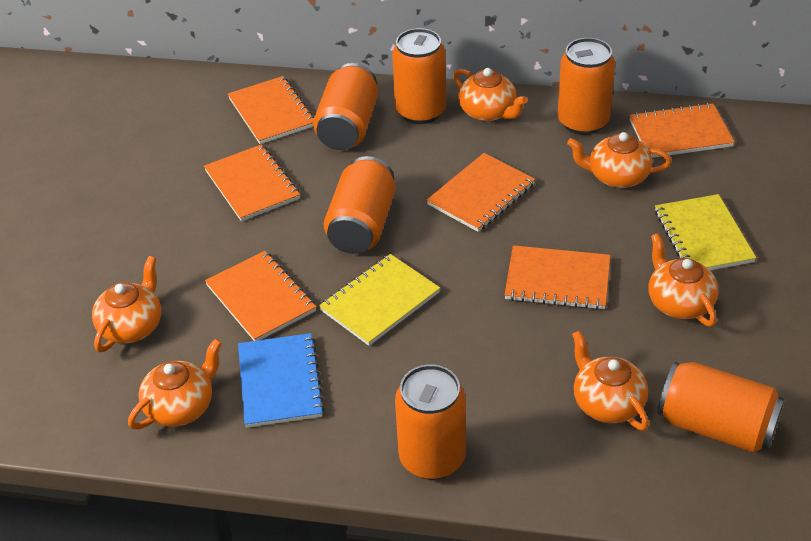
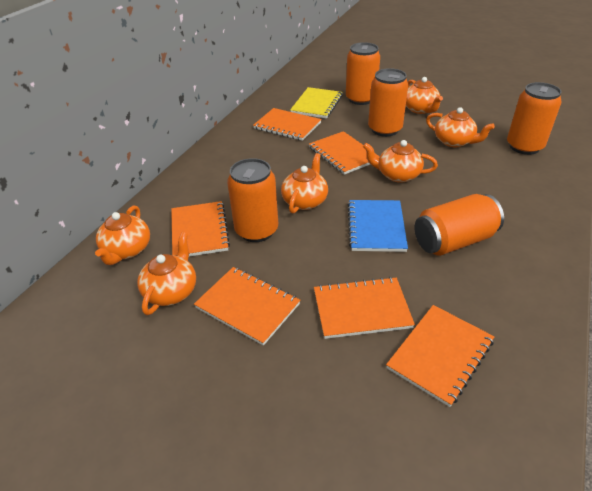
orange can: 6 -> 5
yellow notebook: 2 -> 1

